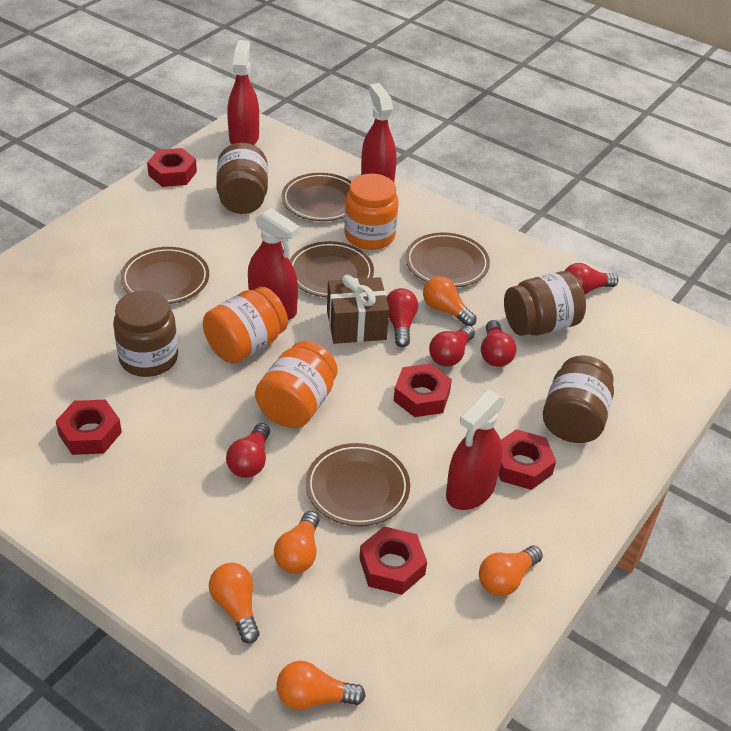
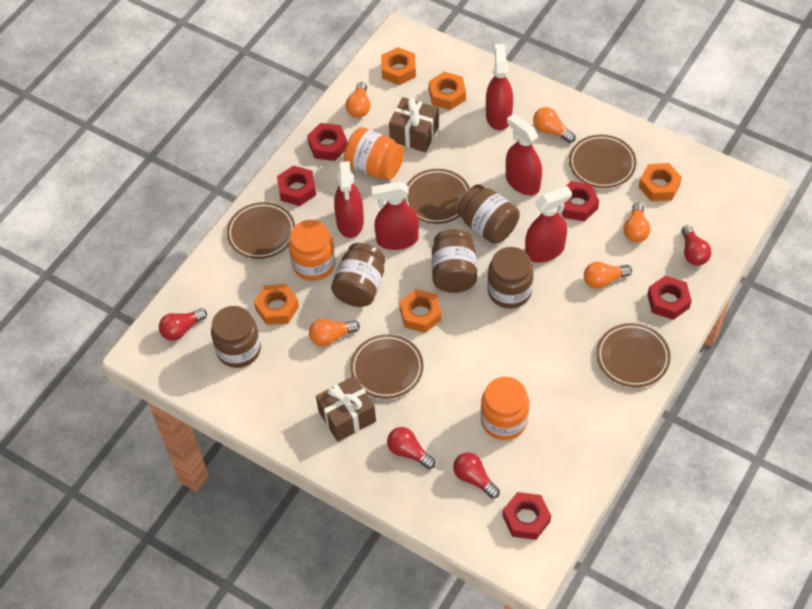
brown gift: 1 -> 2
brown jar: 4 -> 5
orange nut: 0 -> 5
red light bulb: 5 -> 4
red spray bottle: 4 -> 5

